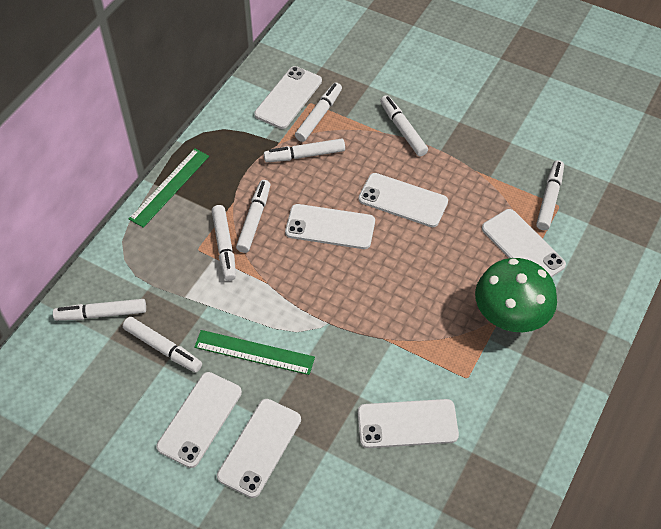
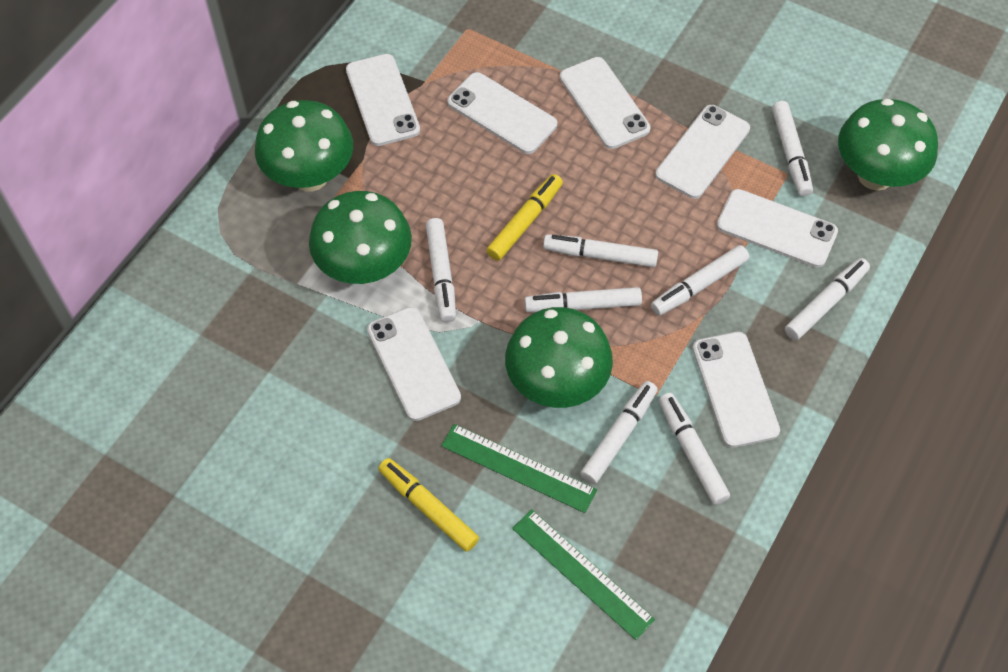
green mushroom: 1 -> 4
yellow marker: 0 -> 2

